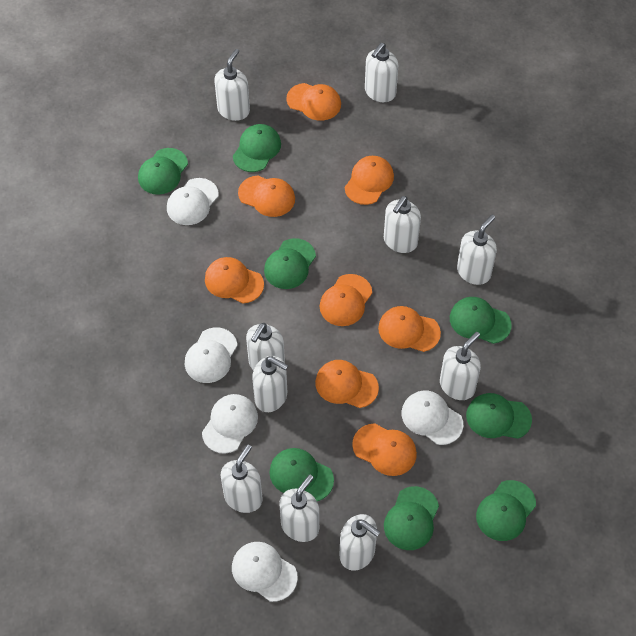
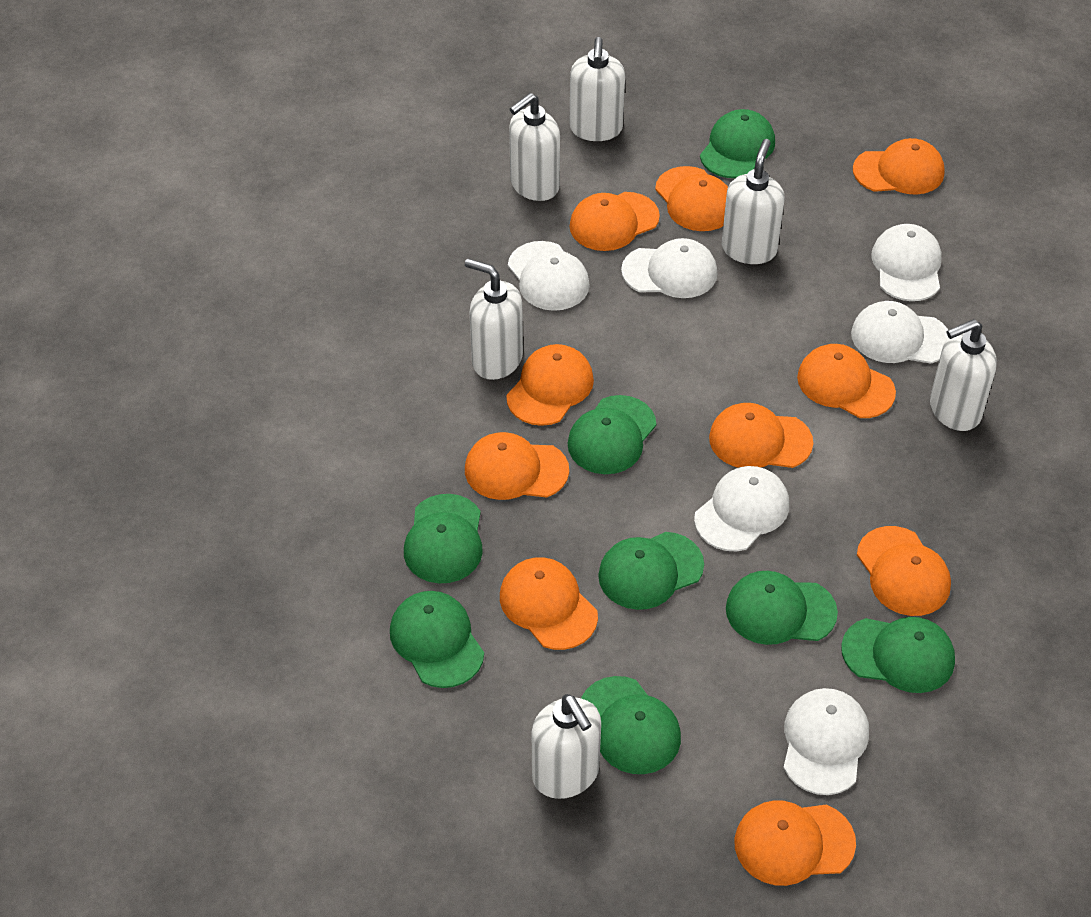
orange cap: 8 -> 10
white cap: 5 -> 6
white soap dispenser: 10 -> 6

